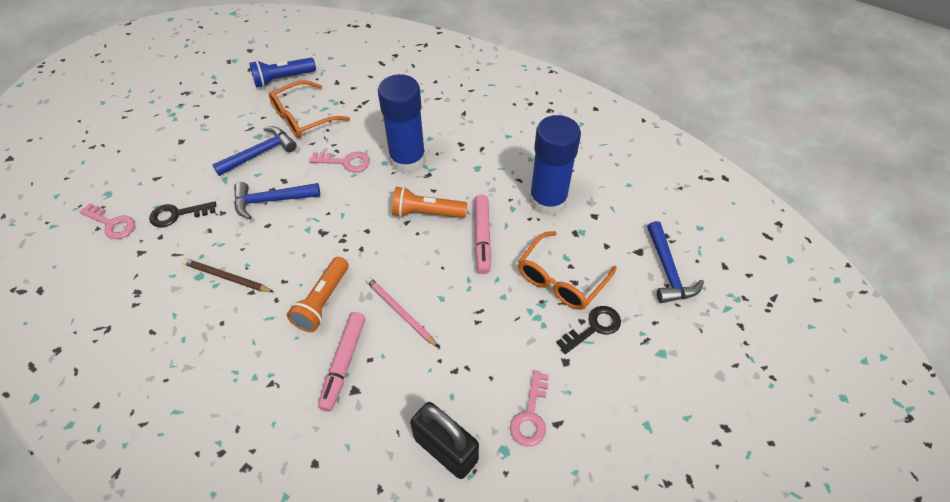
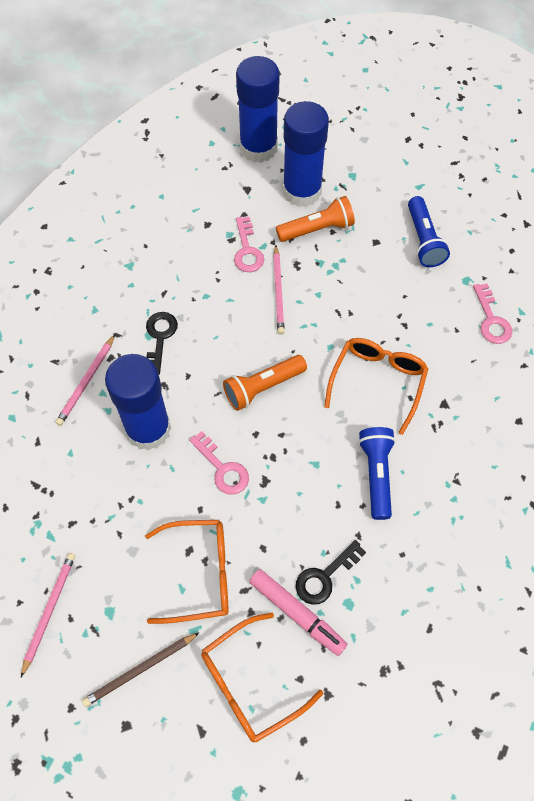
black padlock: 1 -> 0
blue flashlight: 1 -> 2
blue glue stick: 2 -> 3
blue hammer: 3 -> 0
orange glasses: 2 -> 3
pink marker: 2 -> 1
pink pencil: 1 -> 3

